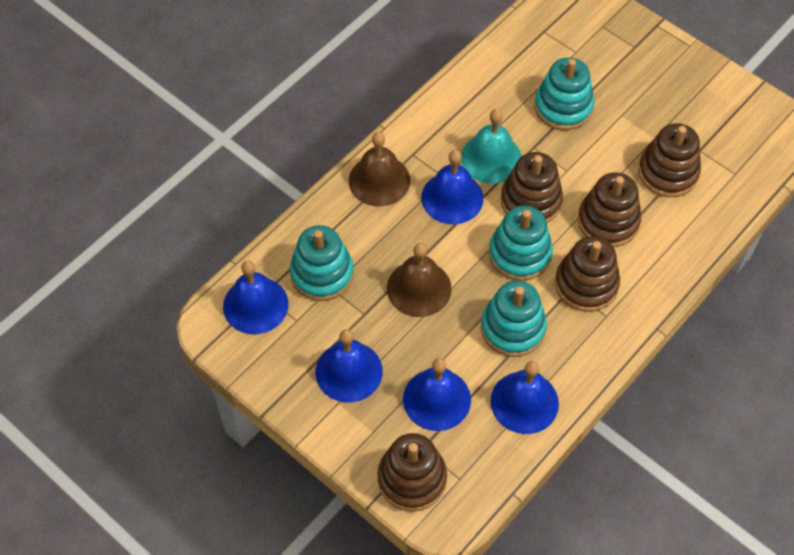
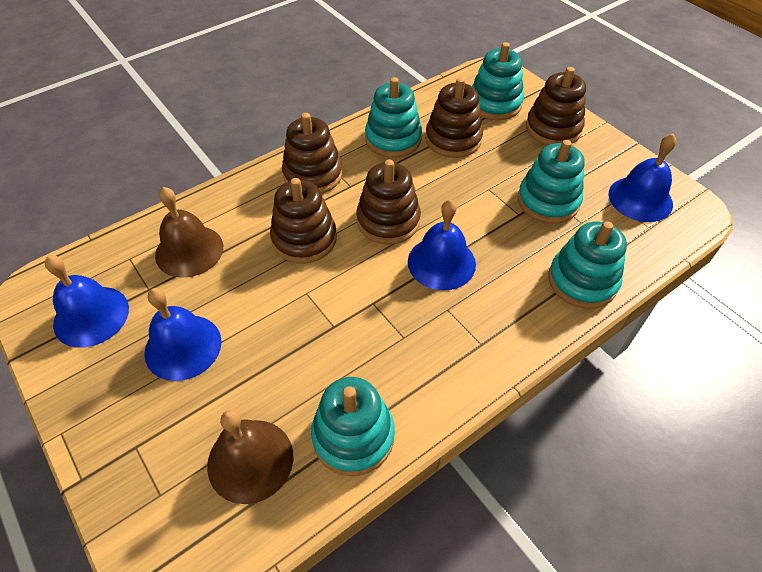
blue bell: 5 -> 4
turquoise bell: 1 -> 0
turquoise stacking toy: 4 -> 5

